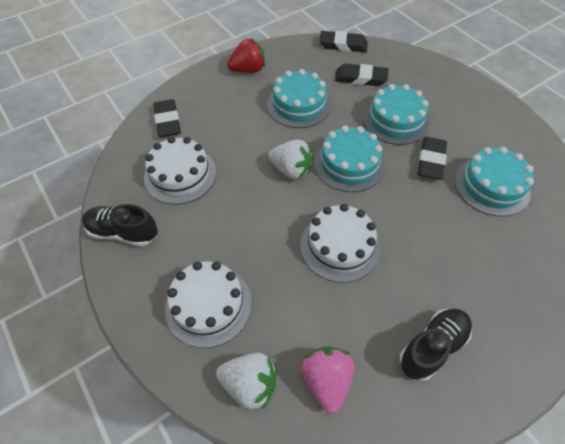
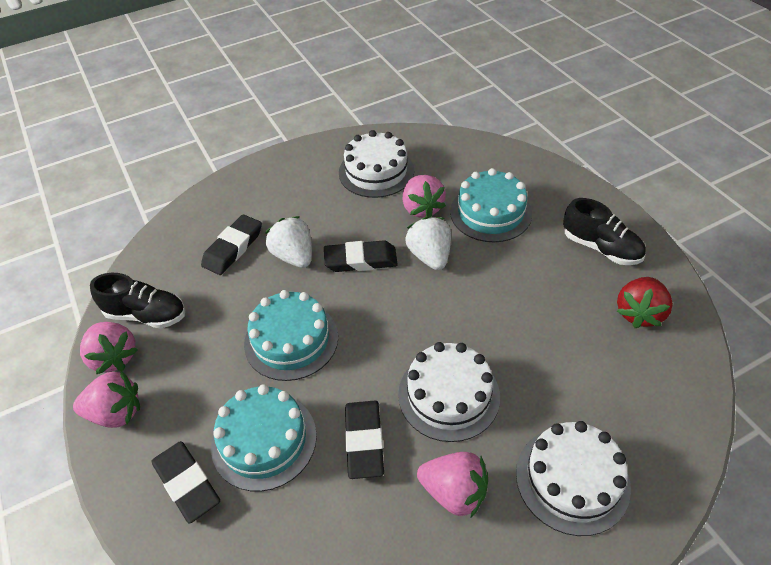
pink strawberry: 1 -> 4
turquoise cake: 4 -> 3

